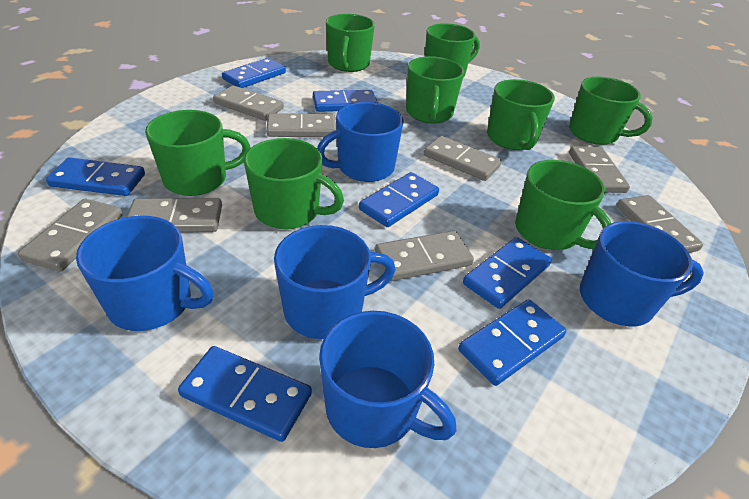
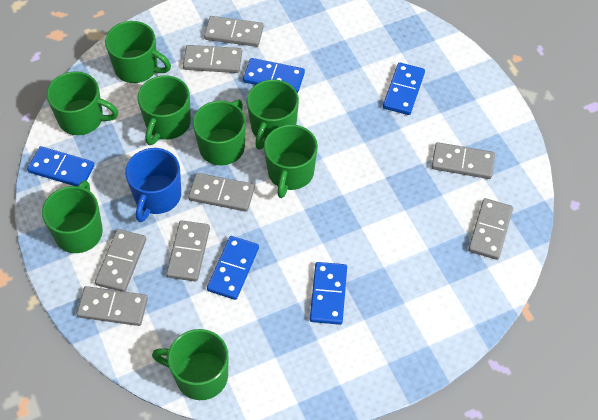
blue domino: 7 -> 5
blue mug: 5 -> 1

